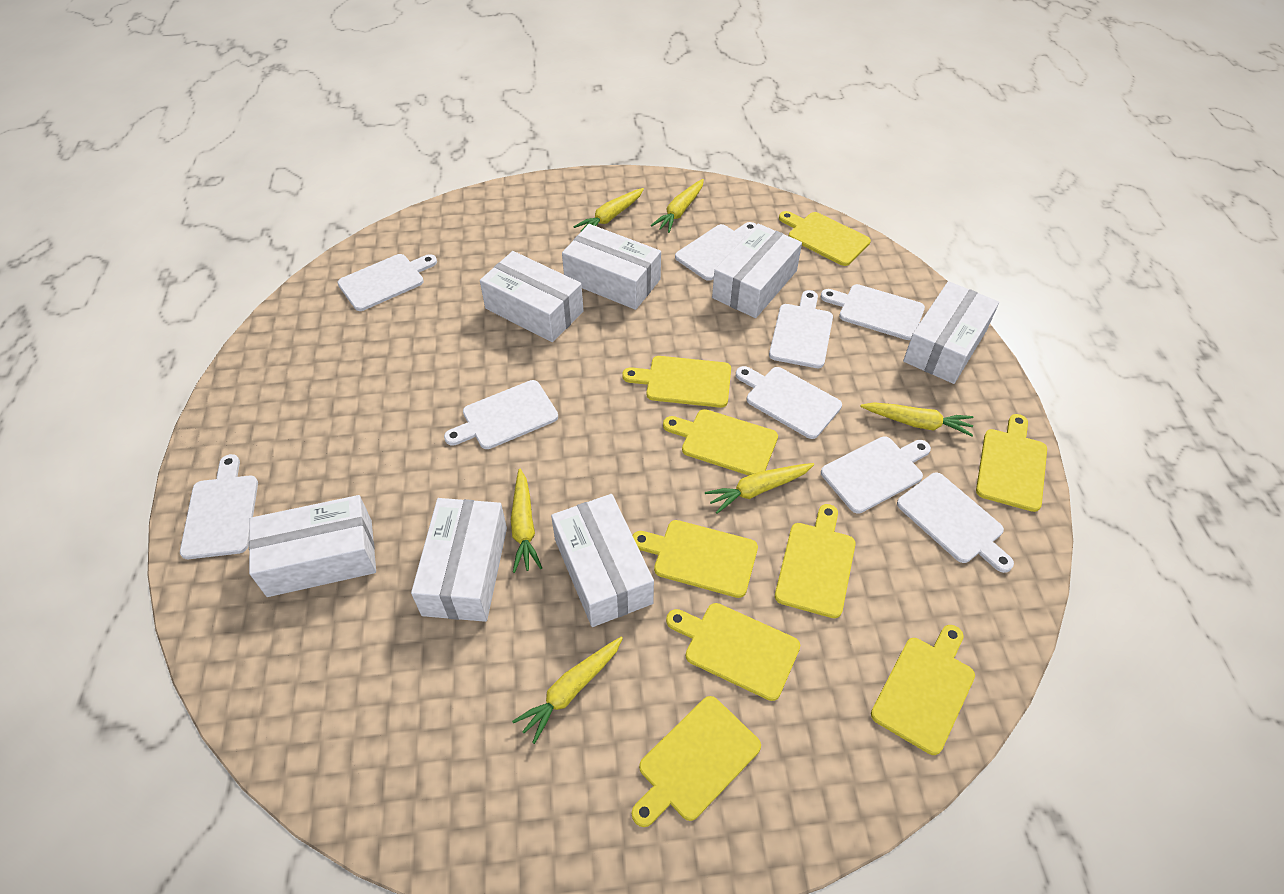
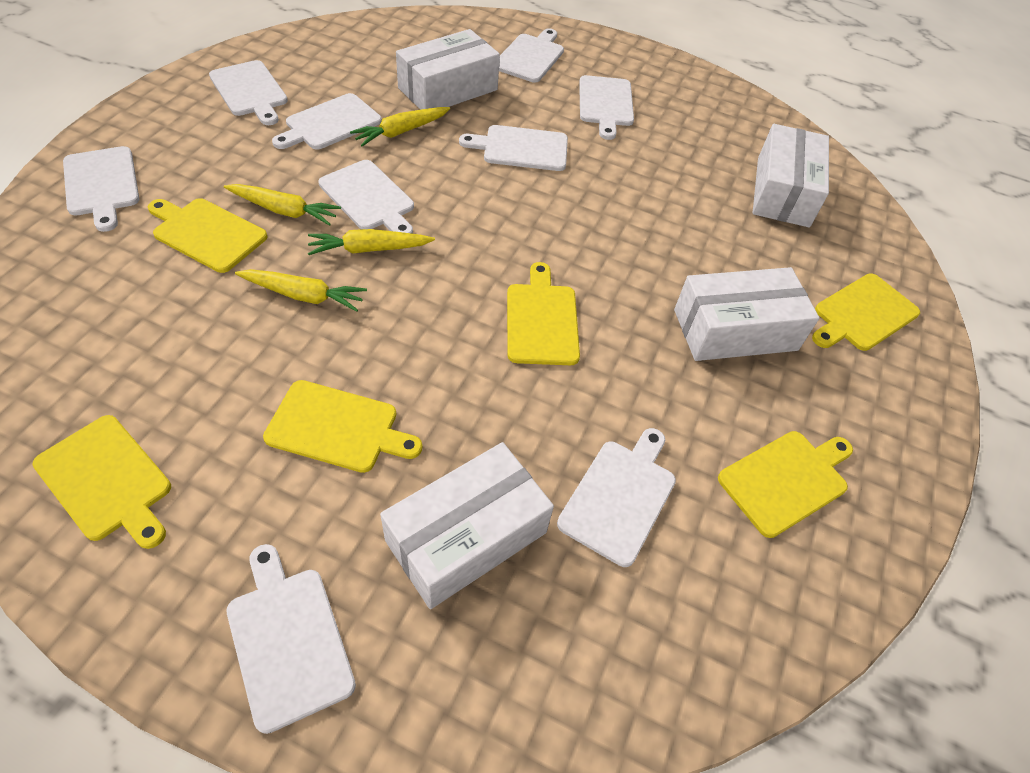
white box: 7 -> 4
yellow carrot: 6 -> 4
yellow cutting board: 9 -> 6

